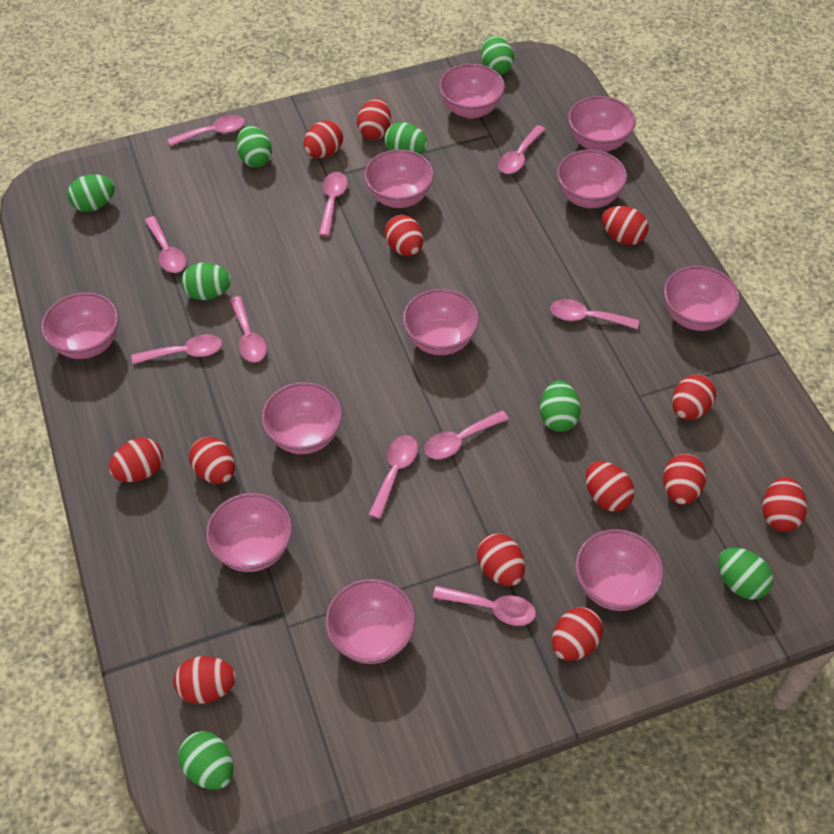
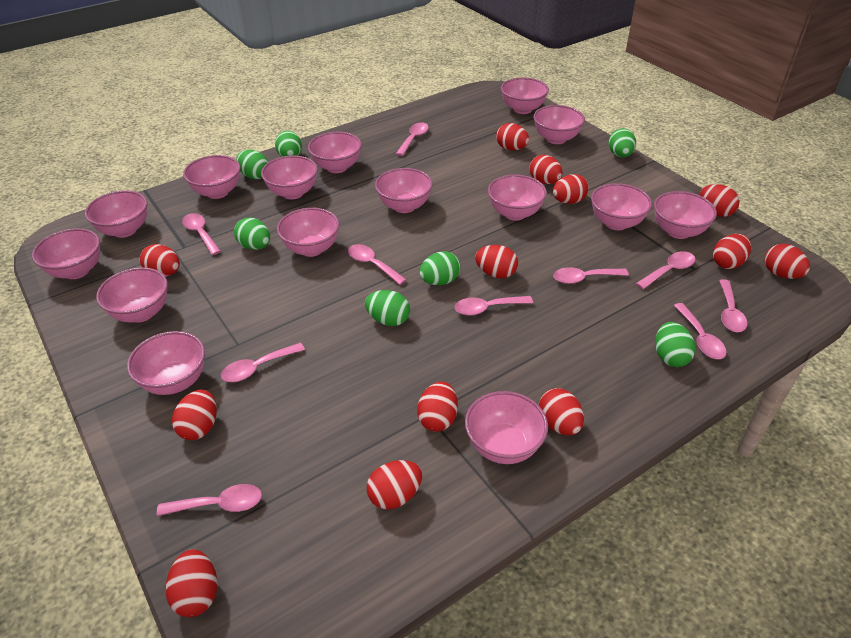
green egg: 8 -> 7
pink bowl: 11 -> 15

